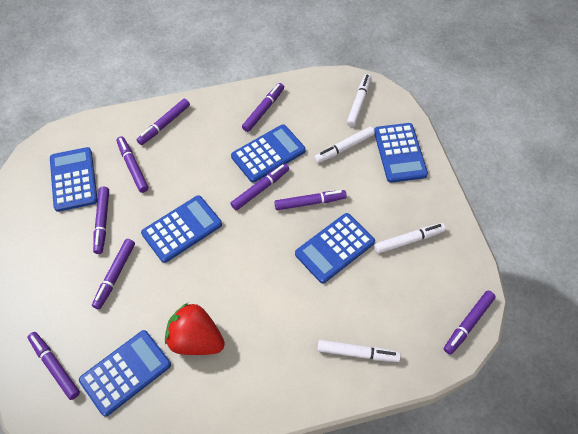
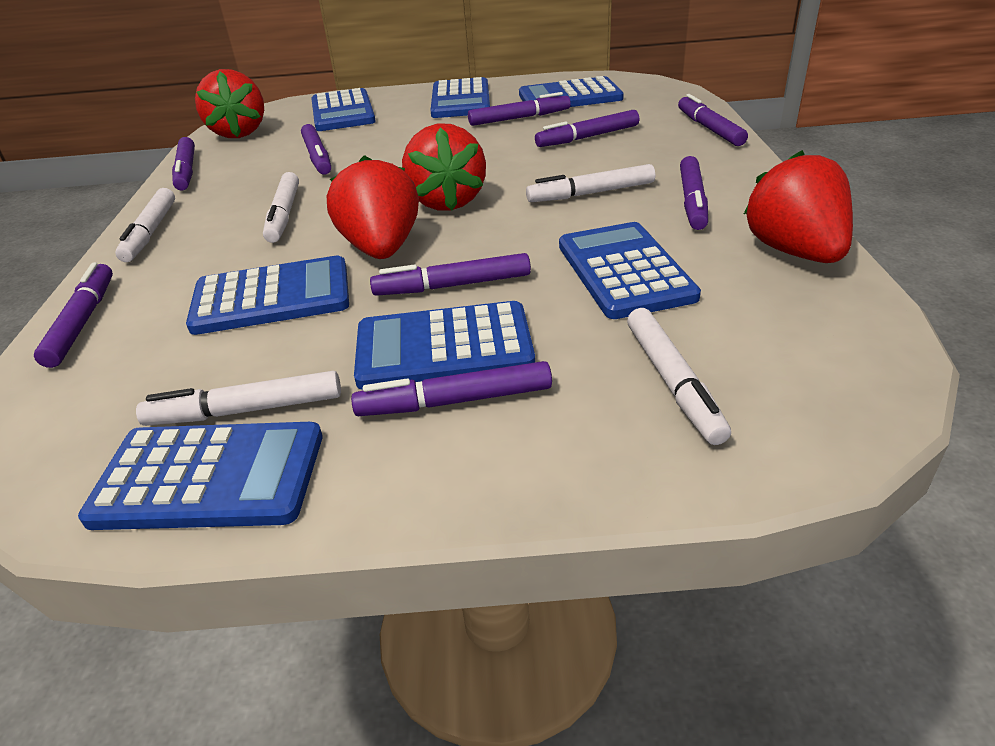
blue calculator: 6 -> 7
red strawberry: 1 -> 4
white marker: 4 -> 5

